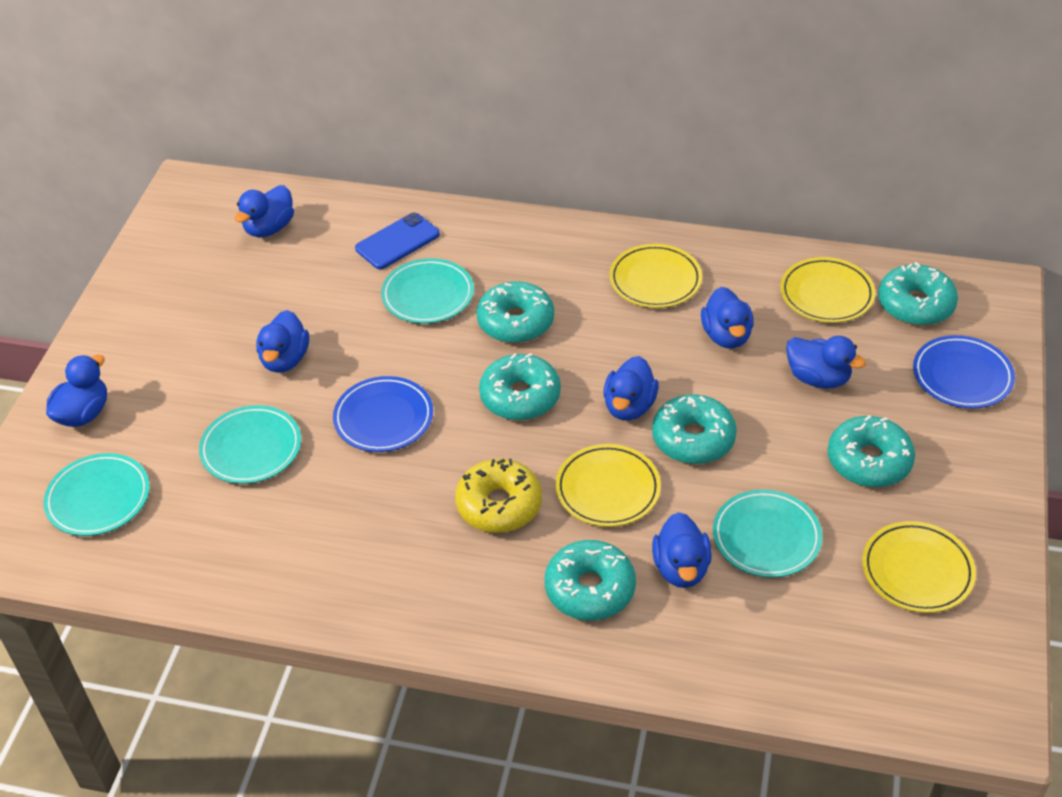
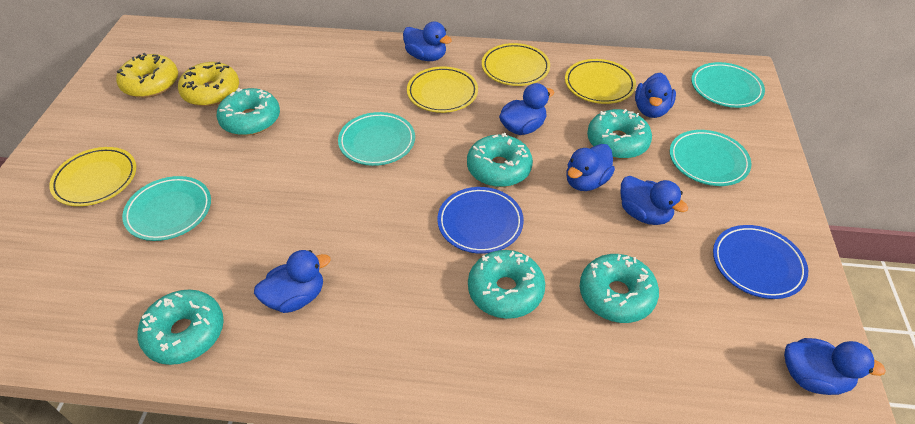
blue phone: 1 -> 0
yellow donut: 1 -> 2

